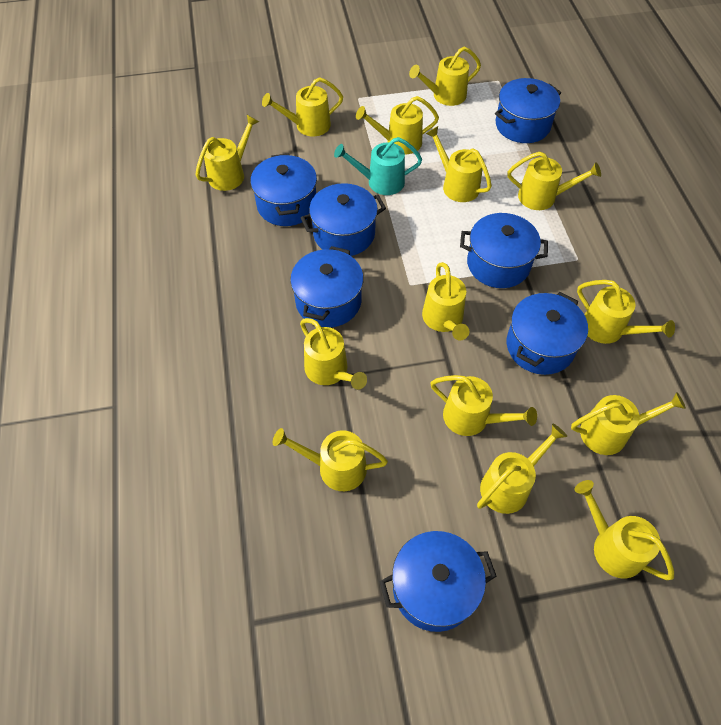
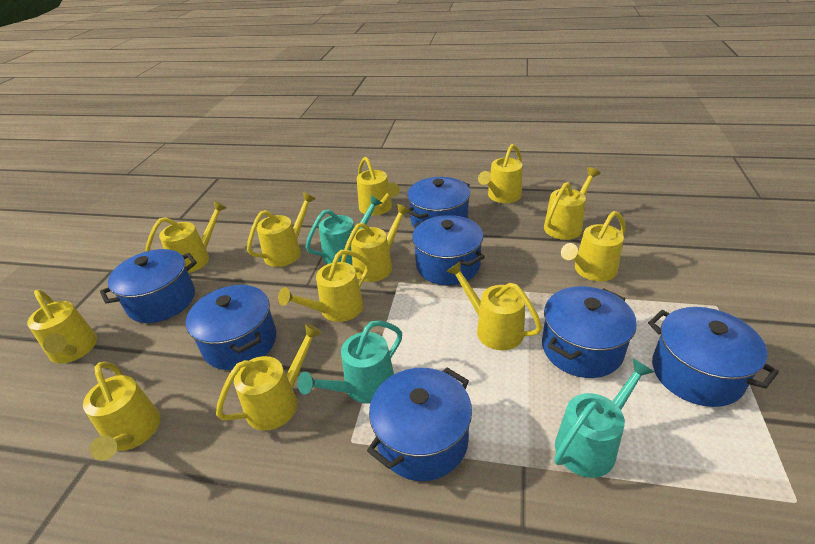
turquoise watering can: 1 -> 3
yellow watering can: 14 -> 12

